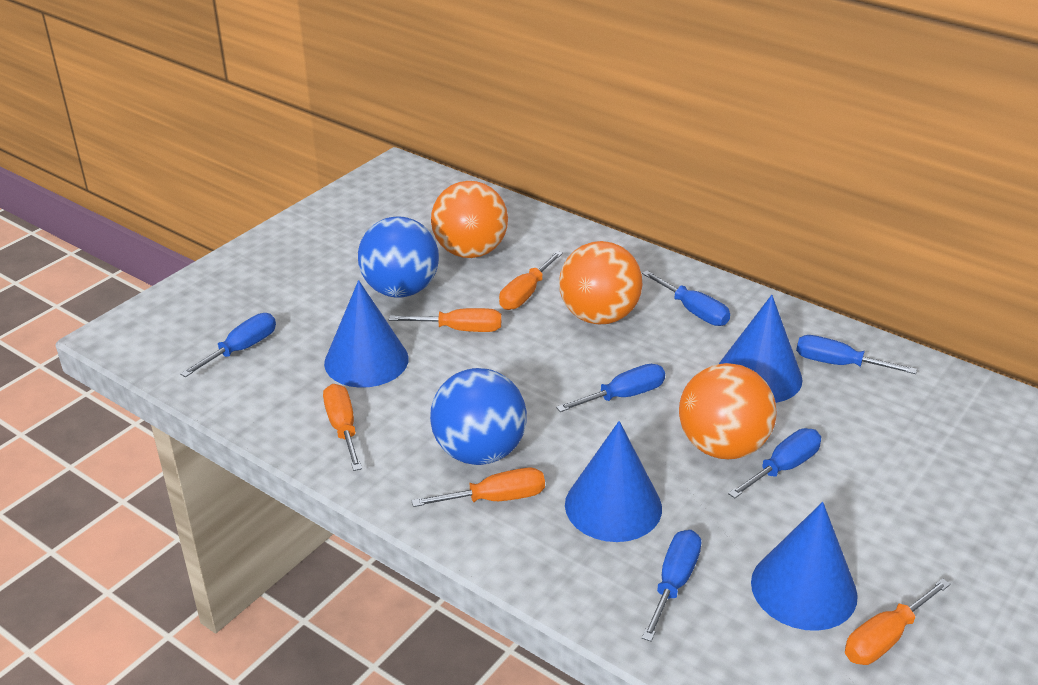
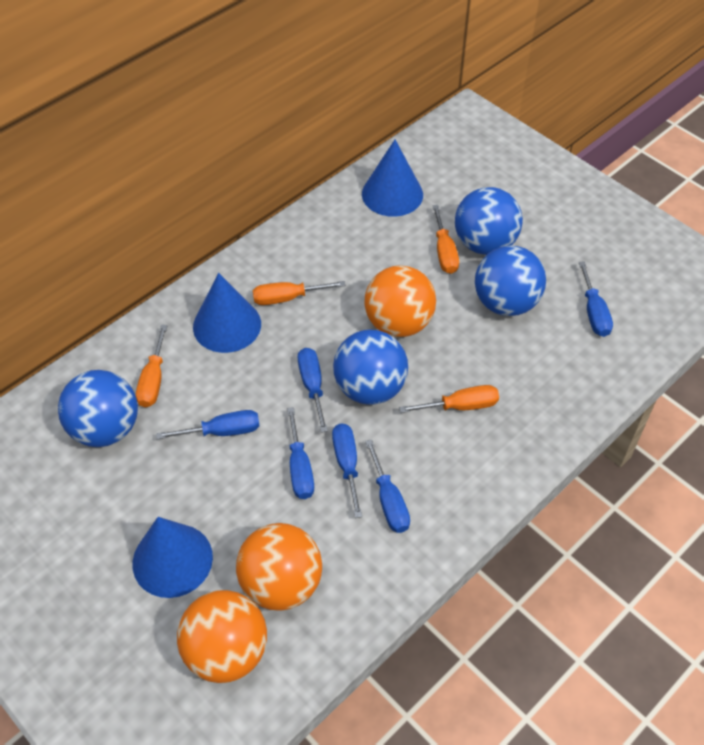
blue ball: 2 -> 4
blue cone: 4 -> 3
orange screwdriver: 5 -> 4

